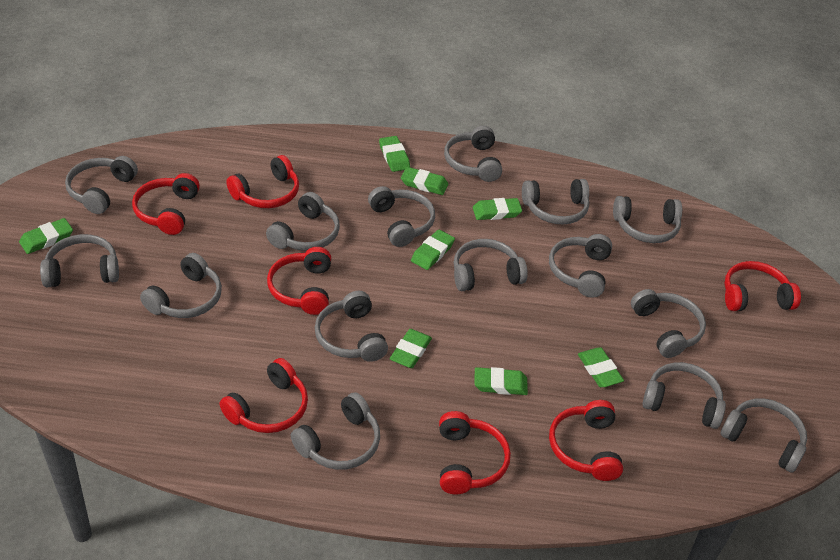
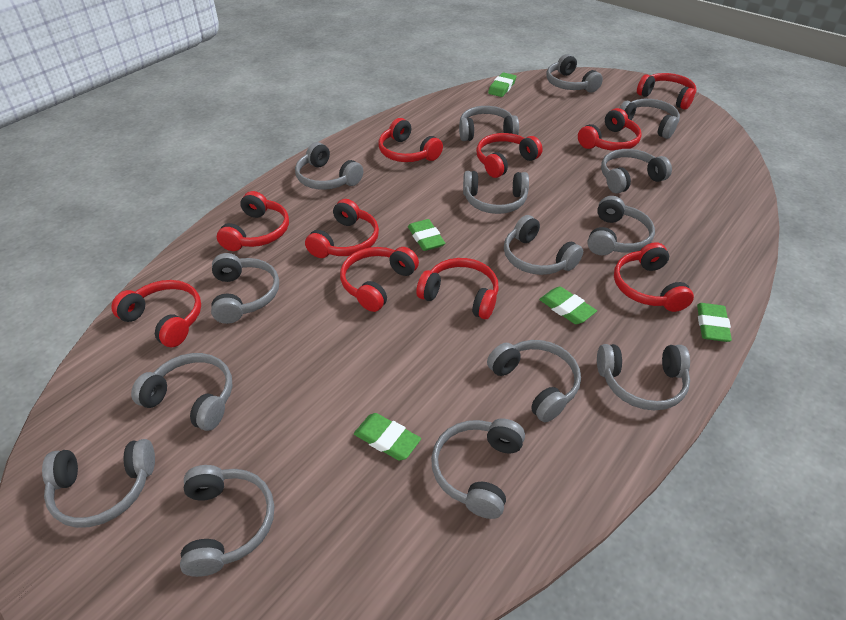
green eraser: 8 -> 5
red headphones: 7 -> 10

